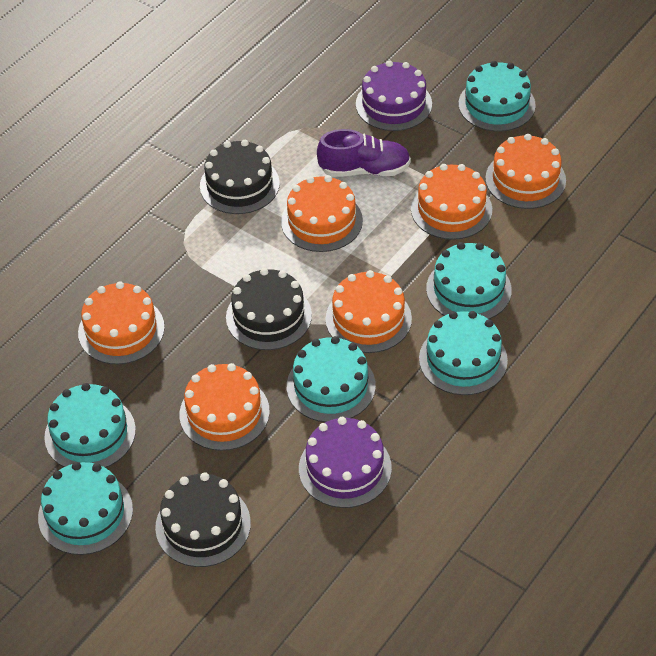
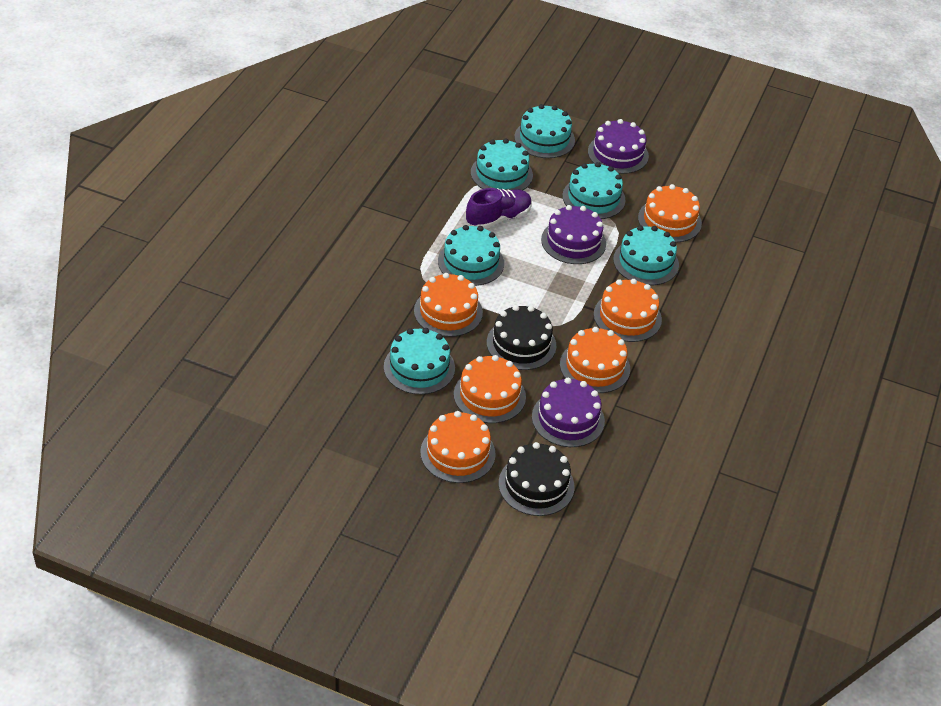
black cake: 3 -> 2
purple cake: 2 -> 3

